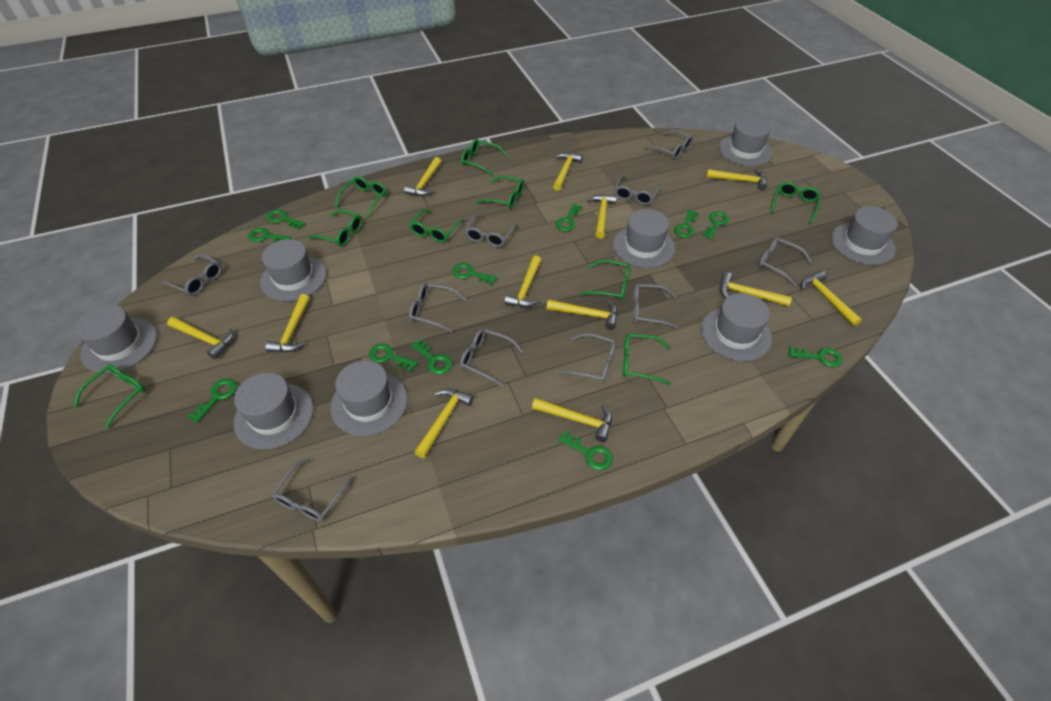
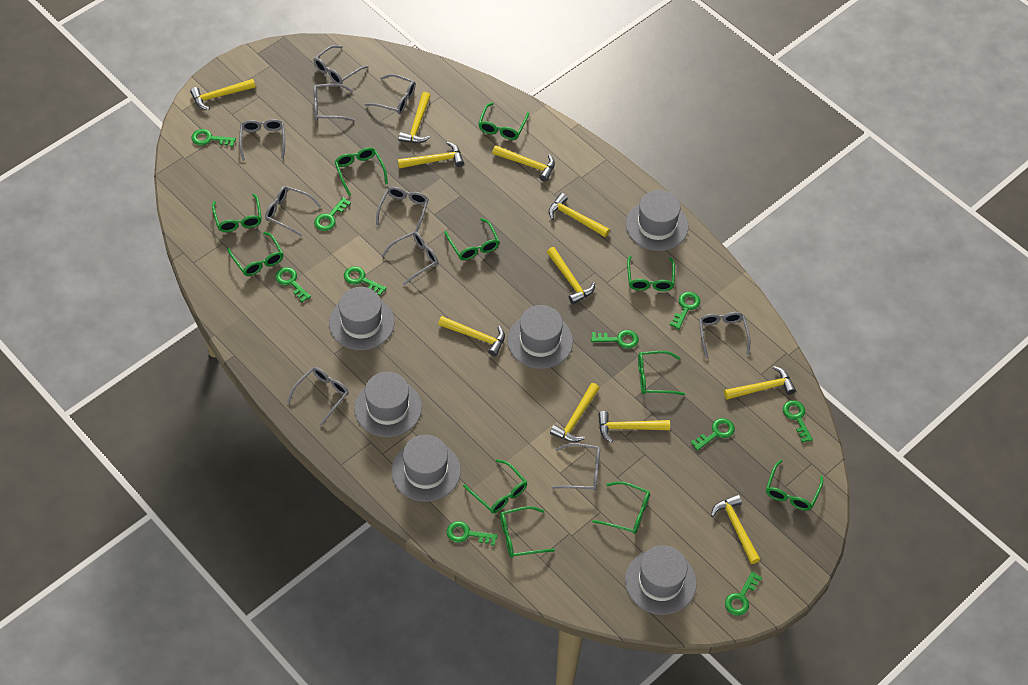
green glasses: 9 -> 11
green key: 11 -> 10
grey hat: 8 -> 6
yellow hammer: 12 -> 11

